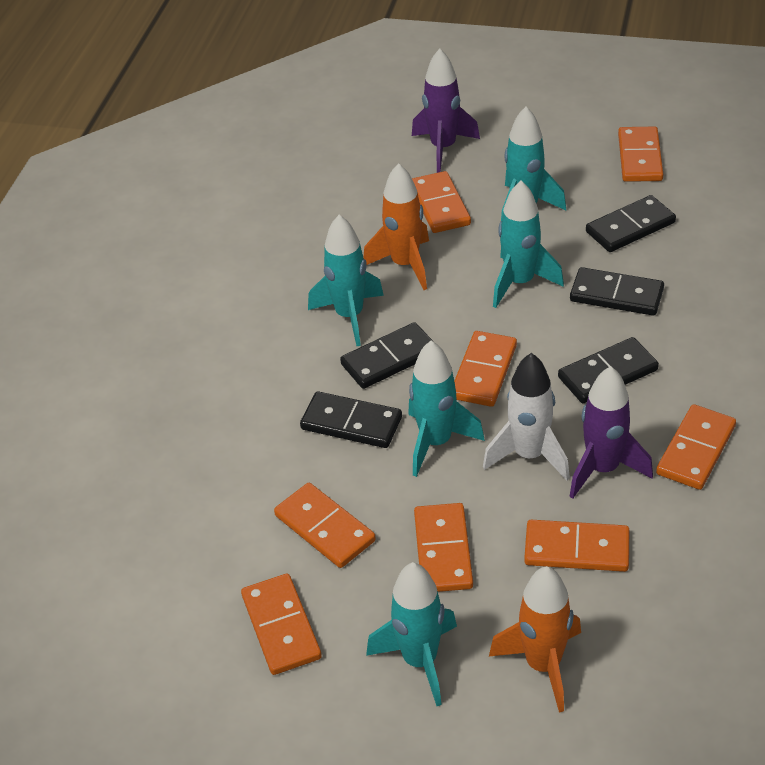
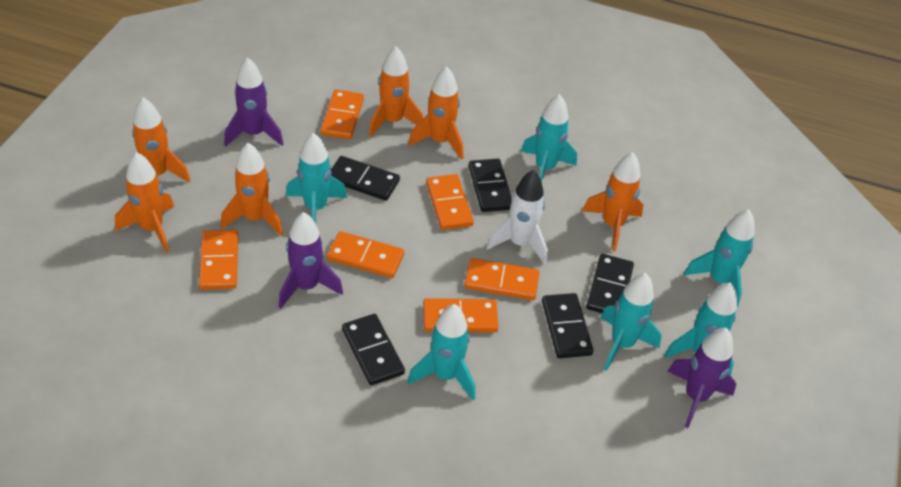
orange domino: 8 -> 6
orange rocket: 2 -> 6
purple rocket: 2 -> 3
turquoise rocket: 5 -> 6

